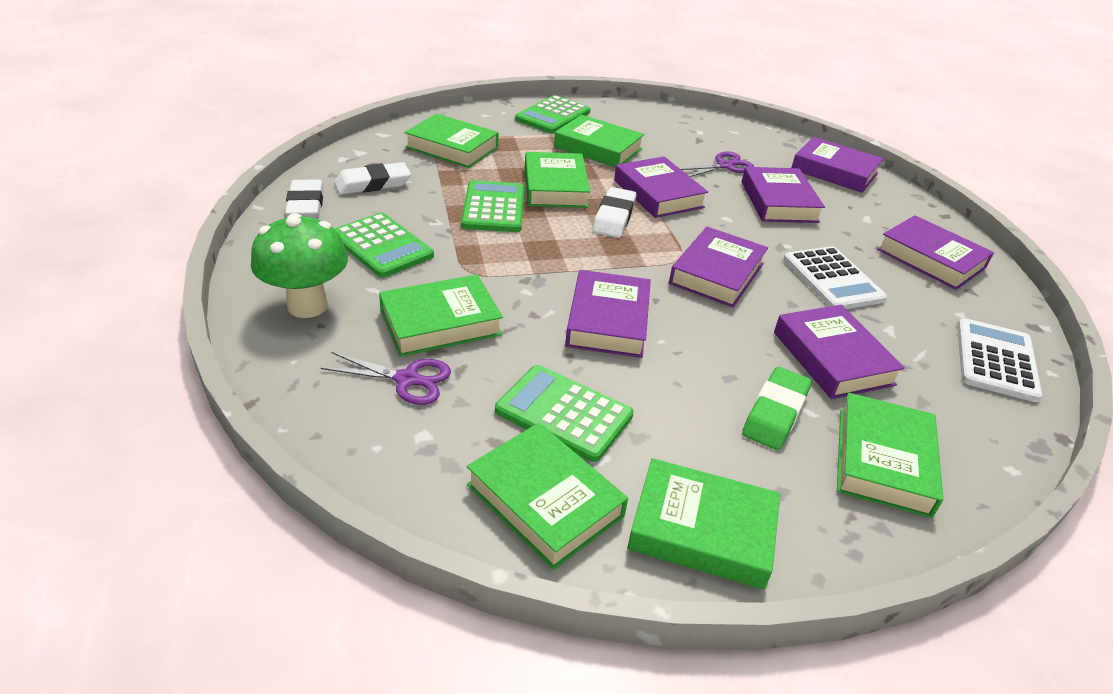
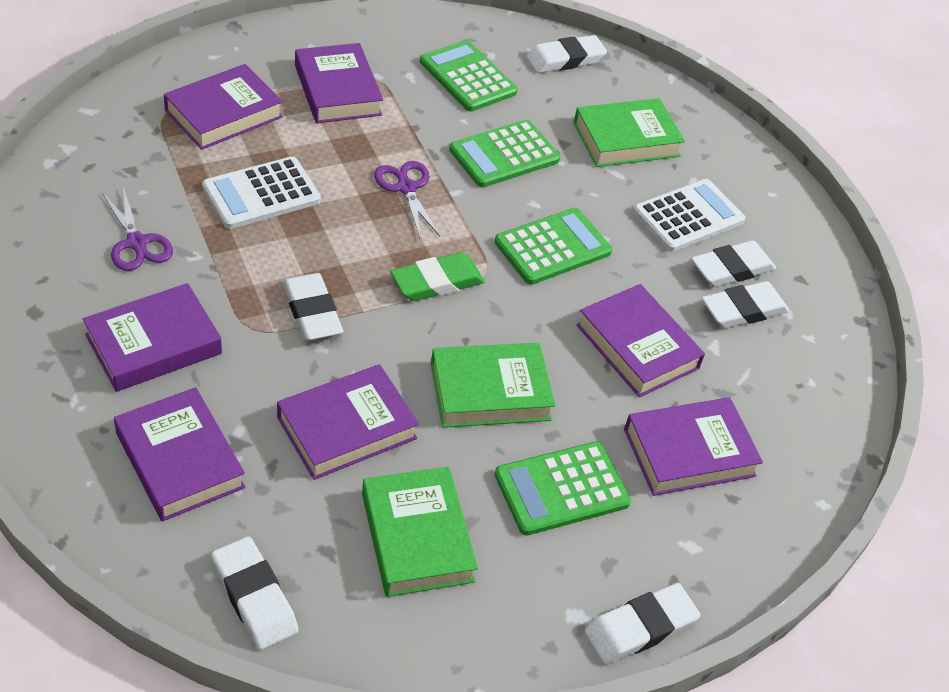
green book: 7 -> 3
green mushroom: 1 -> 0
white eraser: 3 -> 6

